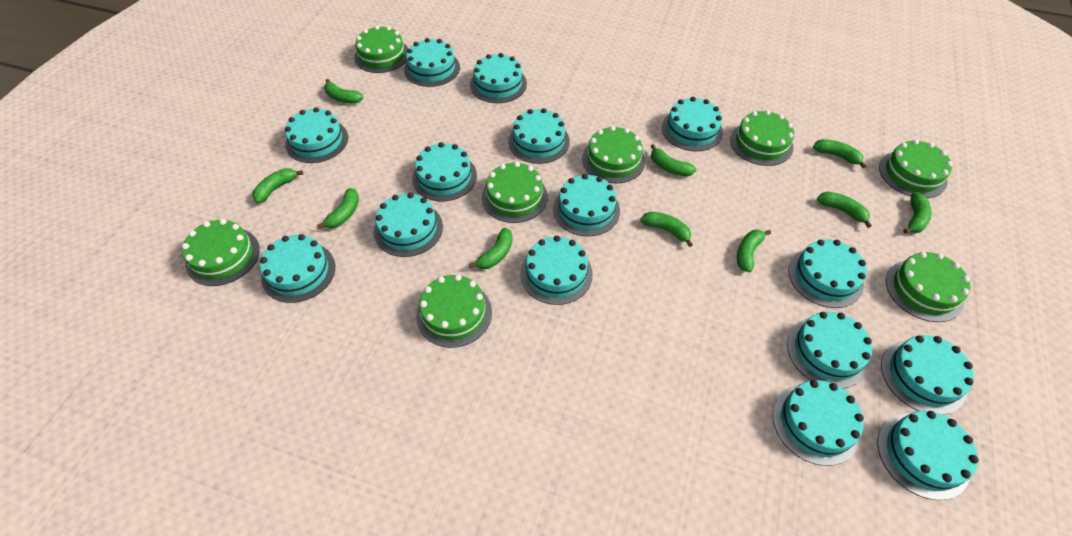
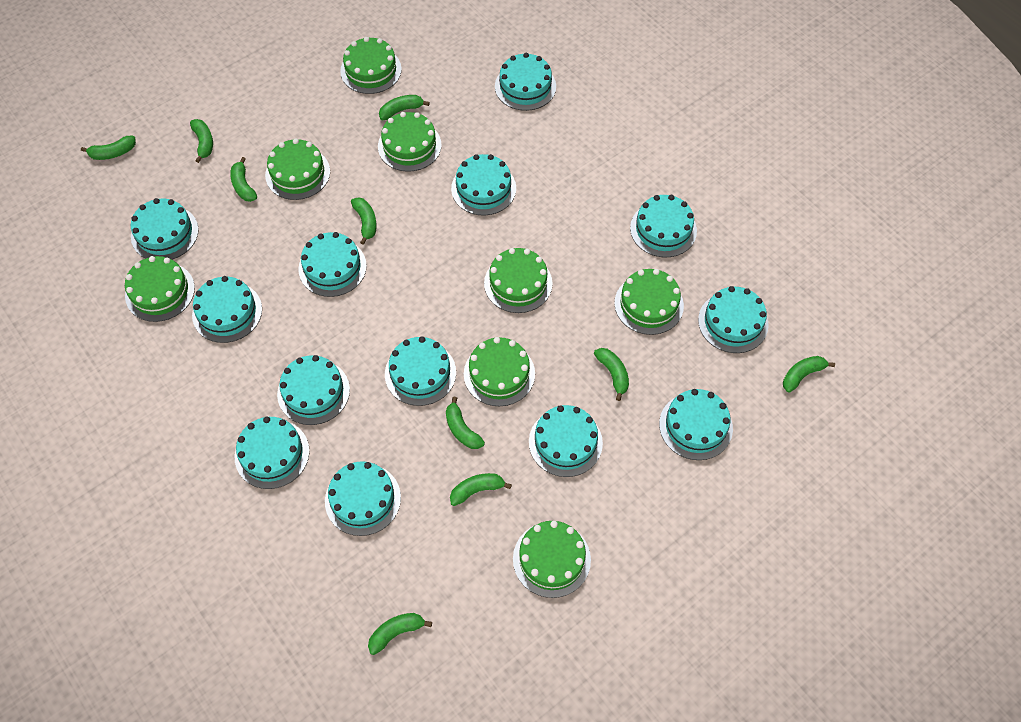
turquoise cake: 15 -> 13

